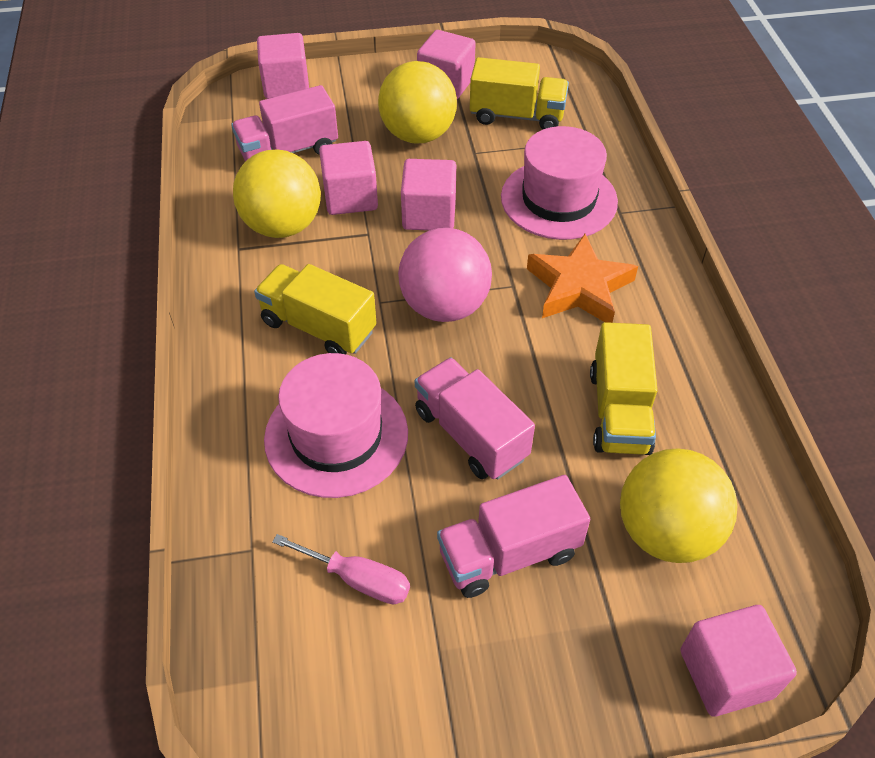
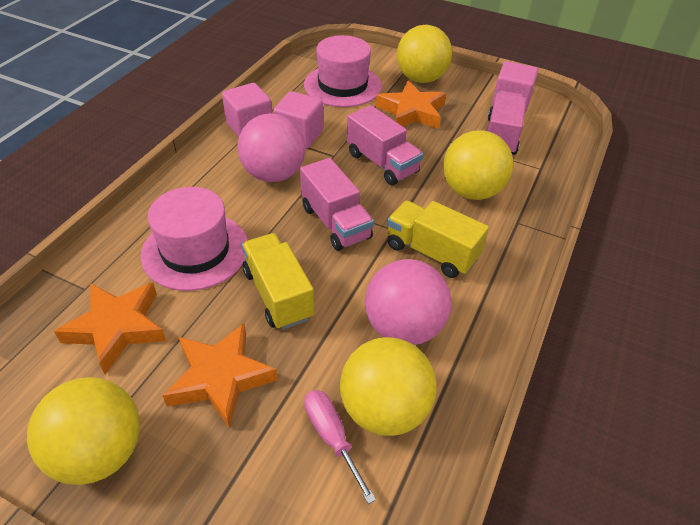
orange star: 1 -> 3
pink ball: 1 -> 2
pink cube: 5 -> 3
yellow ball: 3 -> 4
yellow truck: 3 -> 2

